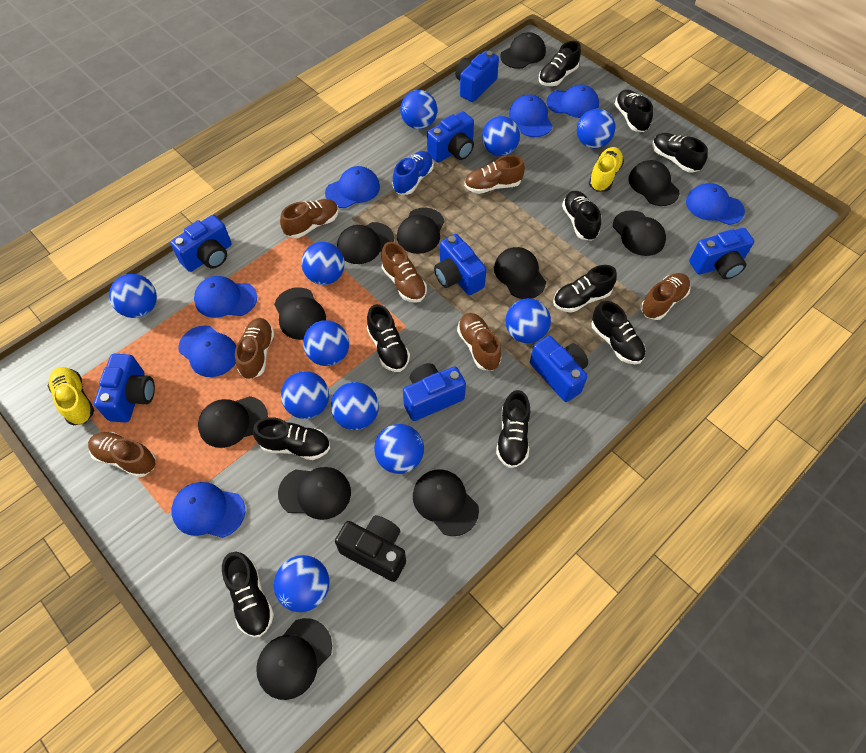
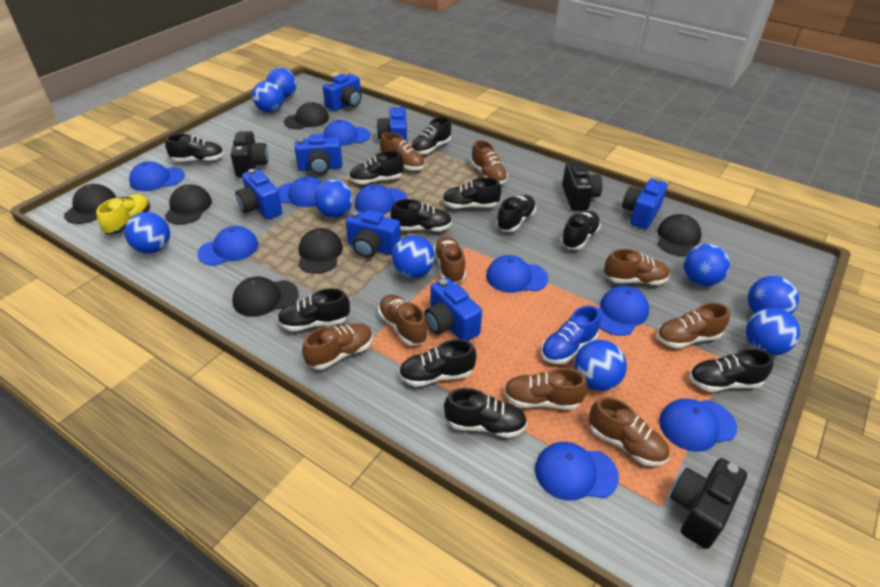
black camera: 1 -> 3
black cap: 11 -> 6
black shoe: 10 -> 11
blue ball: 11 -> 9
blue camera: 8 -> 7
blue cap: 7 -> 9
brown shoe: 7 -> 9
yellow shoe: 2 -> 1

